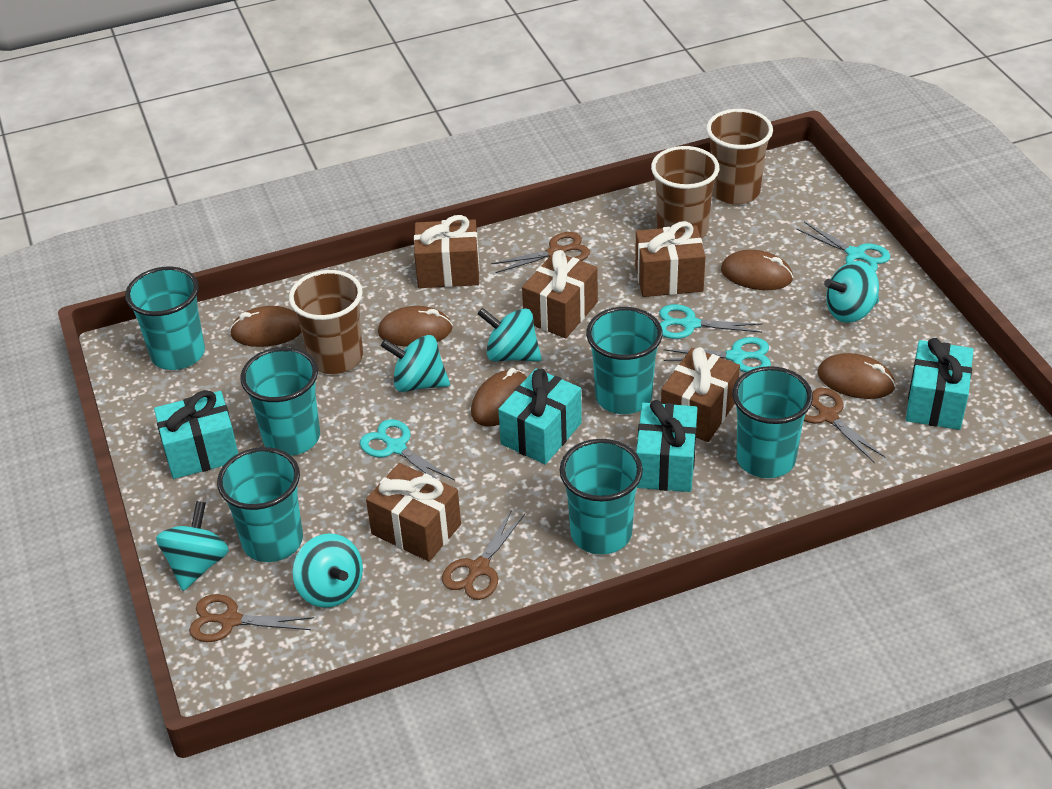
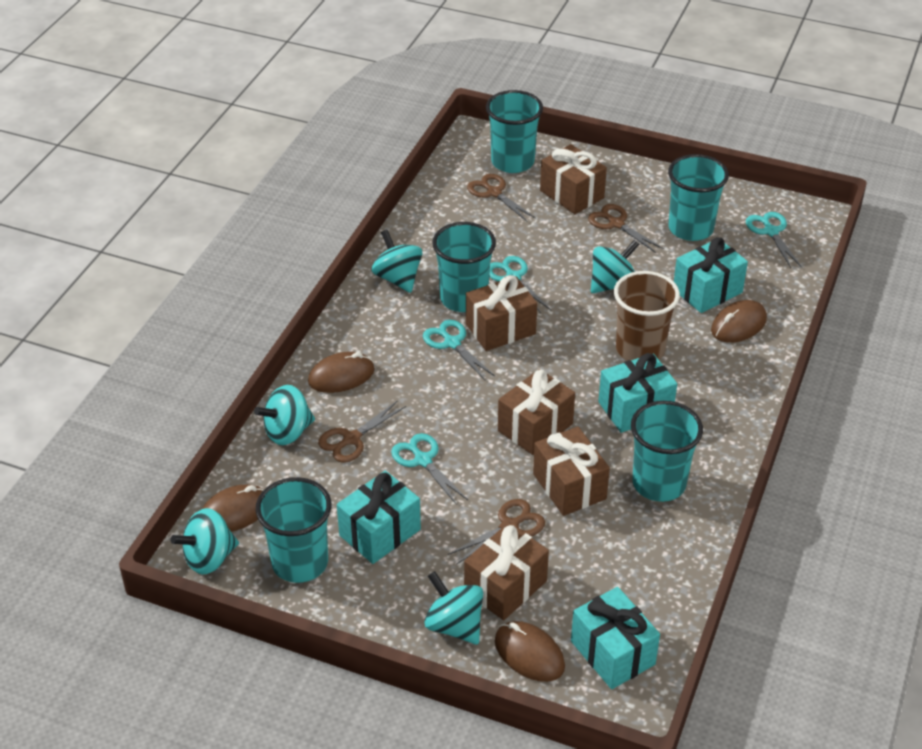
brown cup: 3 -> 1
brown mouse: 5 -> 4
turquoise cup: 6 -> 5

